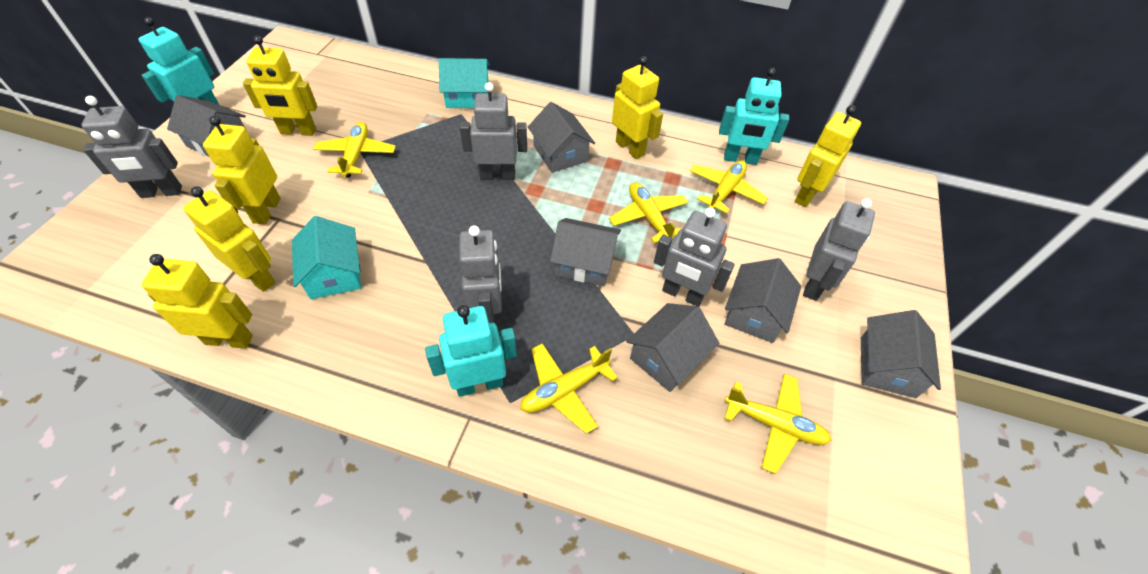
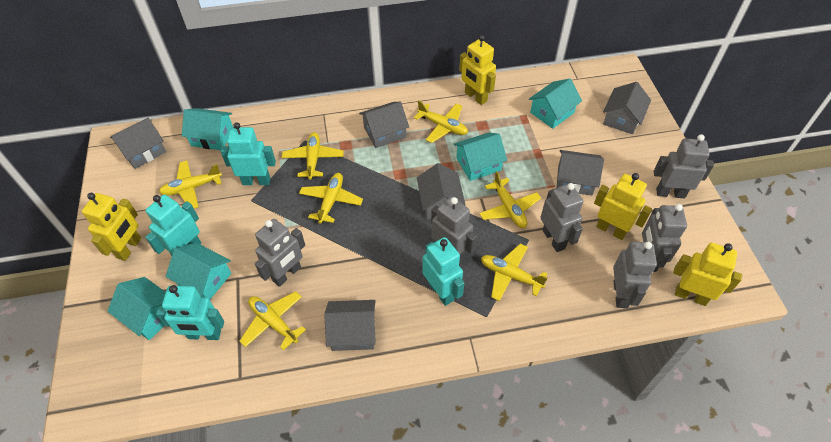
grey robot: 5 -> 6
turquoise house: 2 -> 5
turquoise robot: 3 -> 4
yellow plane: 5 -> 7
yellow robot: 6 -> 4

